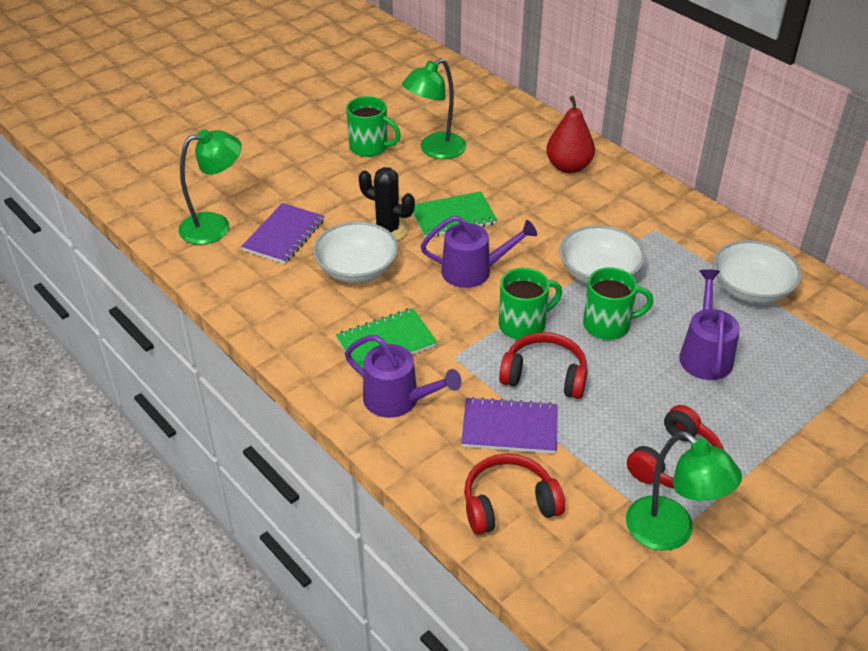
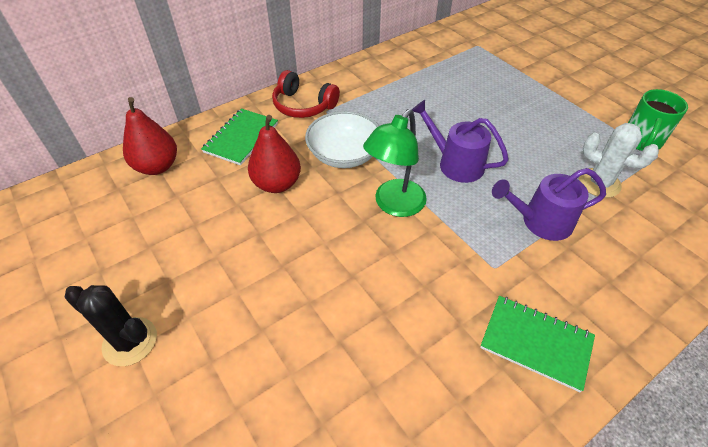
green lamp: 3 -> 1
green mug: 3 -> 1
purple notebook: 2 -> 0
purple watering can: 3 -> 2
red headphones: 3 -> 1
red pear: 1 -> 2
white bowl: 3 -> 1
white cactus: 0 -> 1

